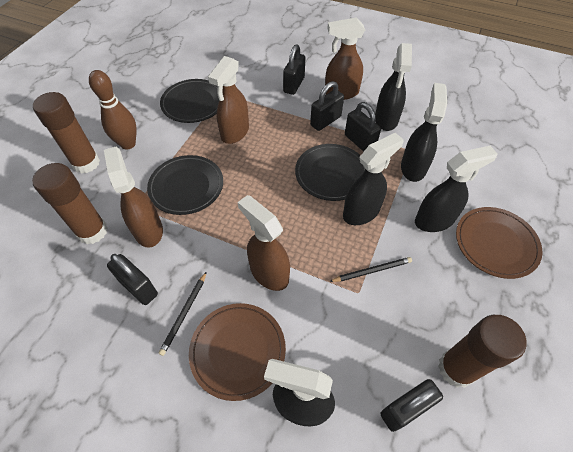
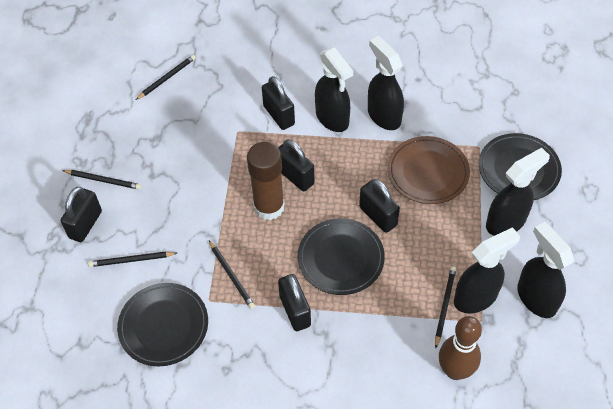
black pencil: 2 -> 5
brown glue stick: 3 -> 1
brown plate: 2 -> 1
brown spray bottle: 4 -> 0

